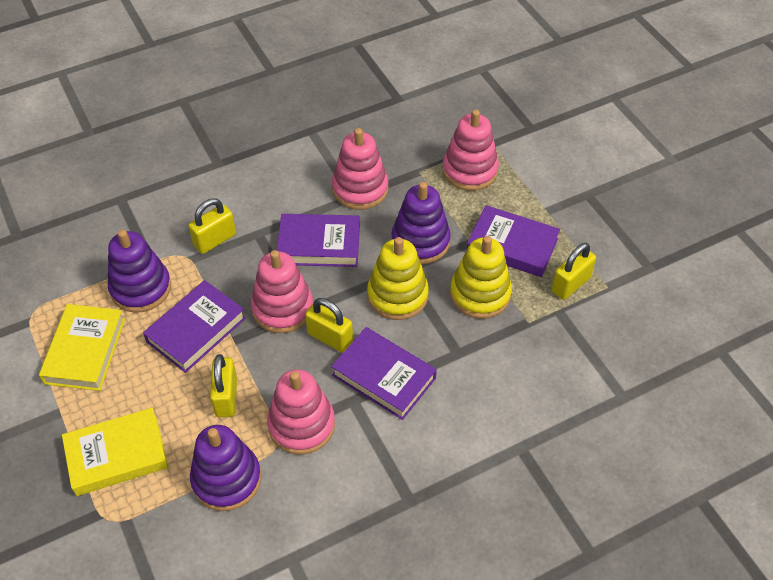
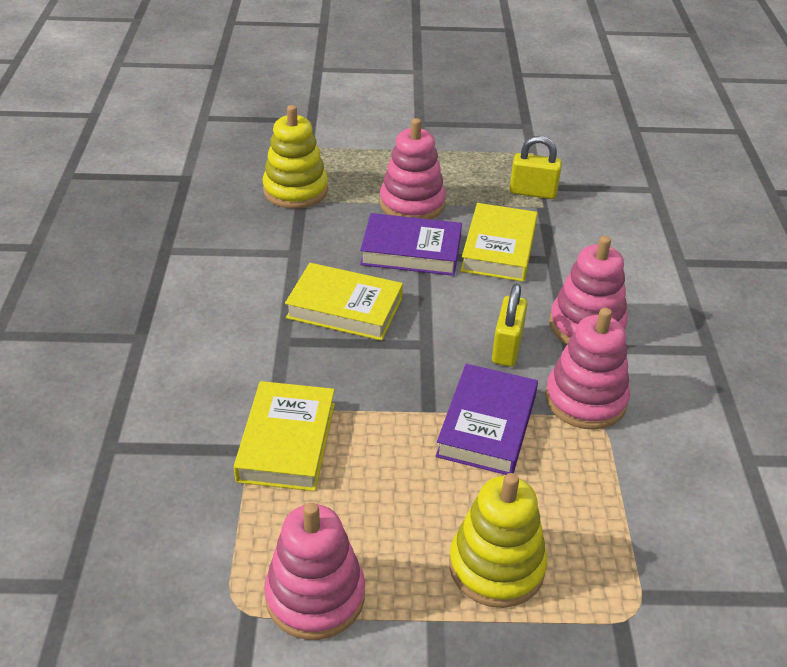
purple book: 4 -> 2
purple stacking toy: 3 -> 0
yellow book: 2 -> 3
yellow padlock: 4 -> 2

